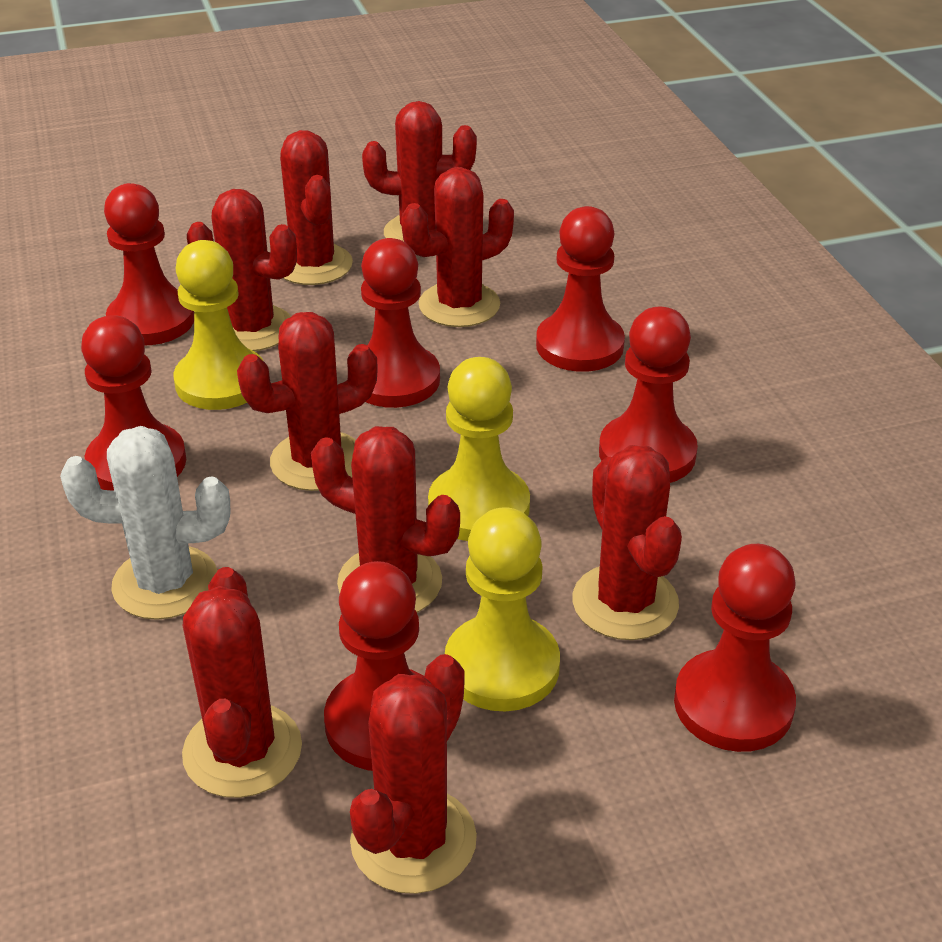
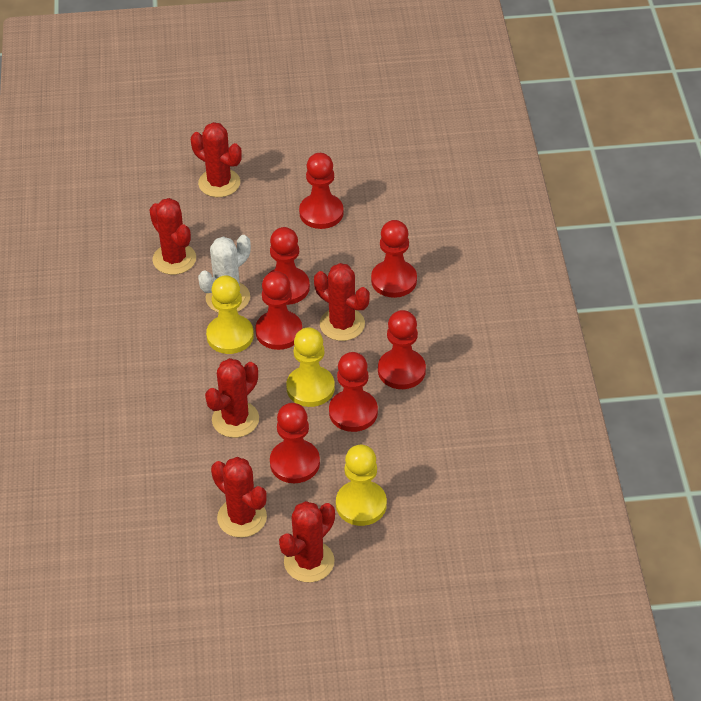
red cactus: 9 -> 6

